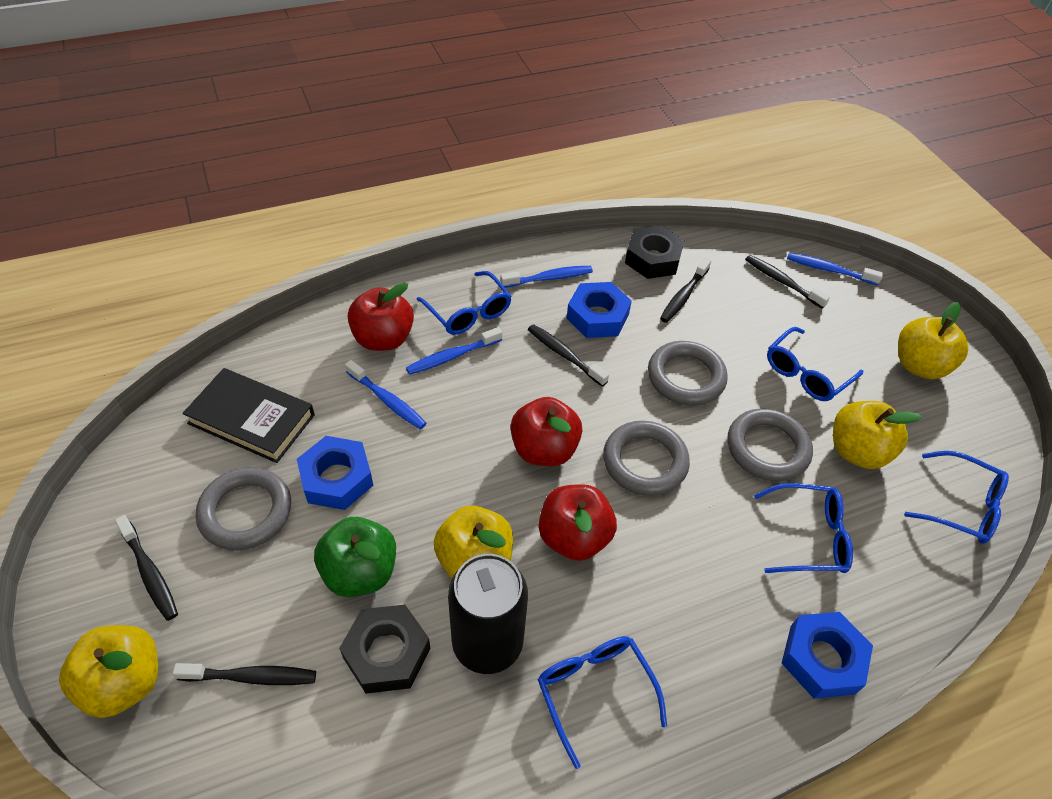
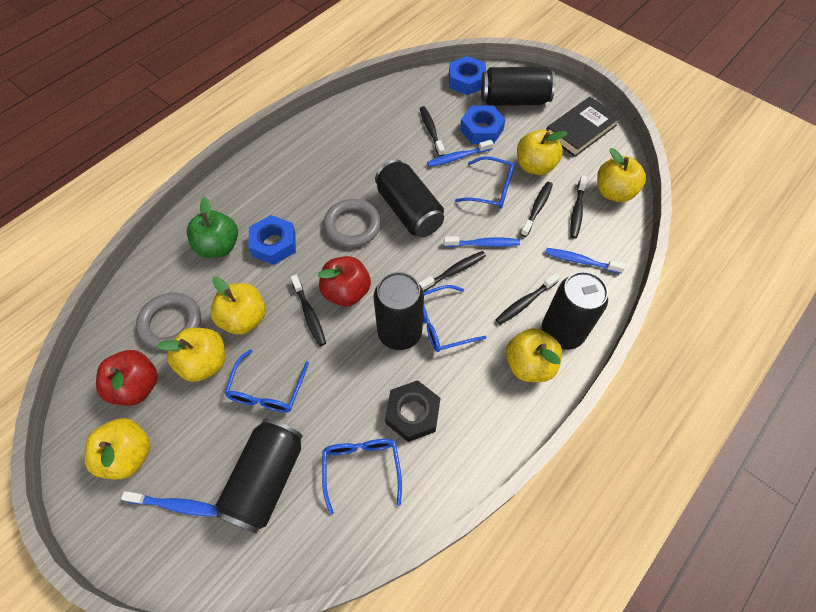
black can: 1 -> 5
black nut: 2 -> 1
black toothbrush: 5 -> 6
blue glasses: 5 -> 4
grey ring: 4 -> 2
red apple: 3 -> 2
yellow apple: 4 -> 6

